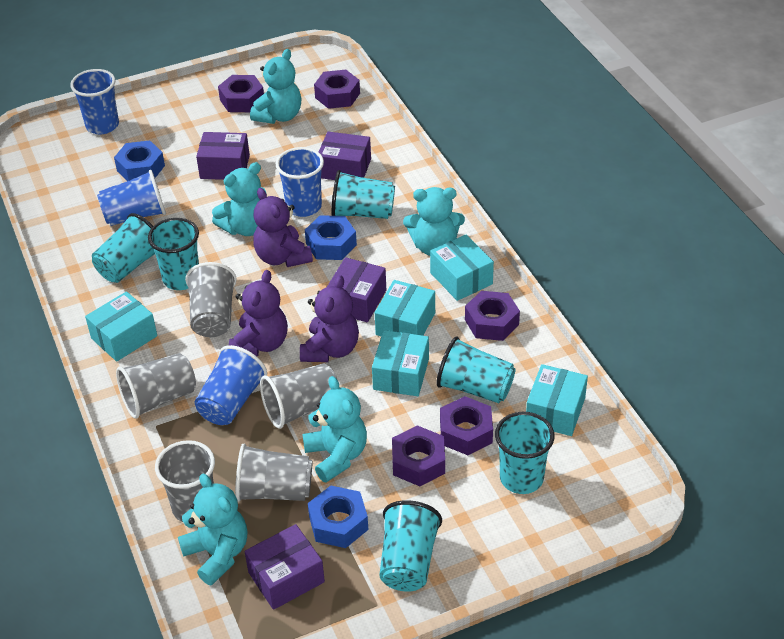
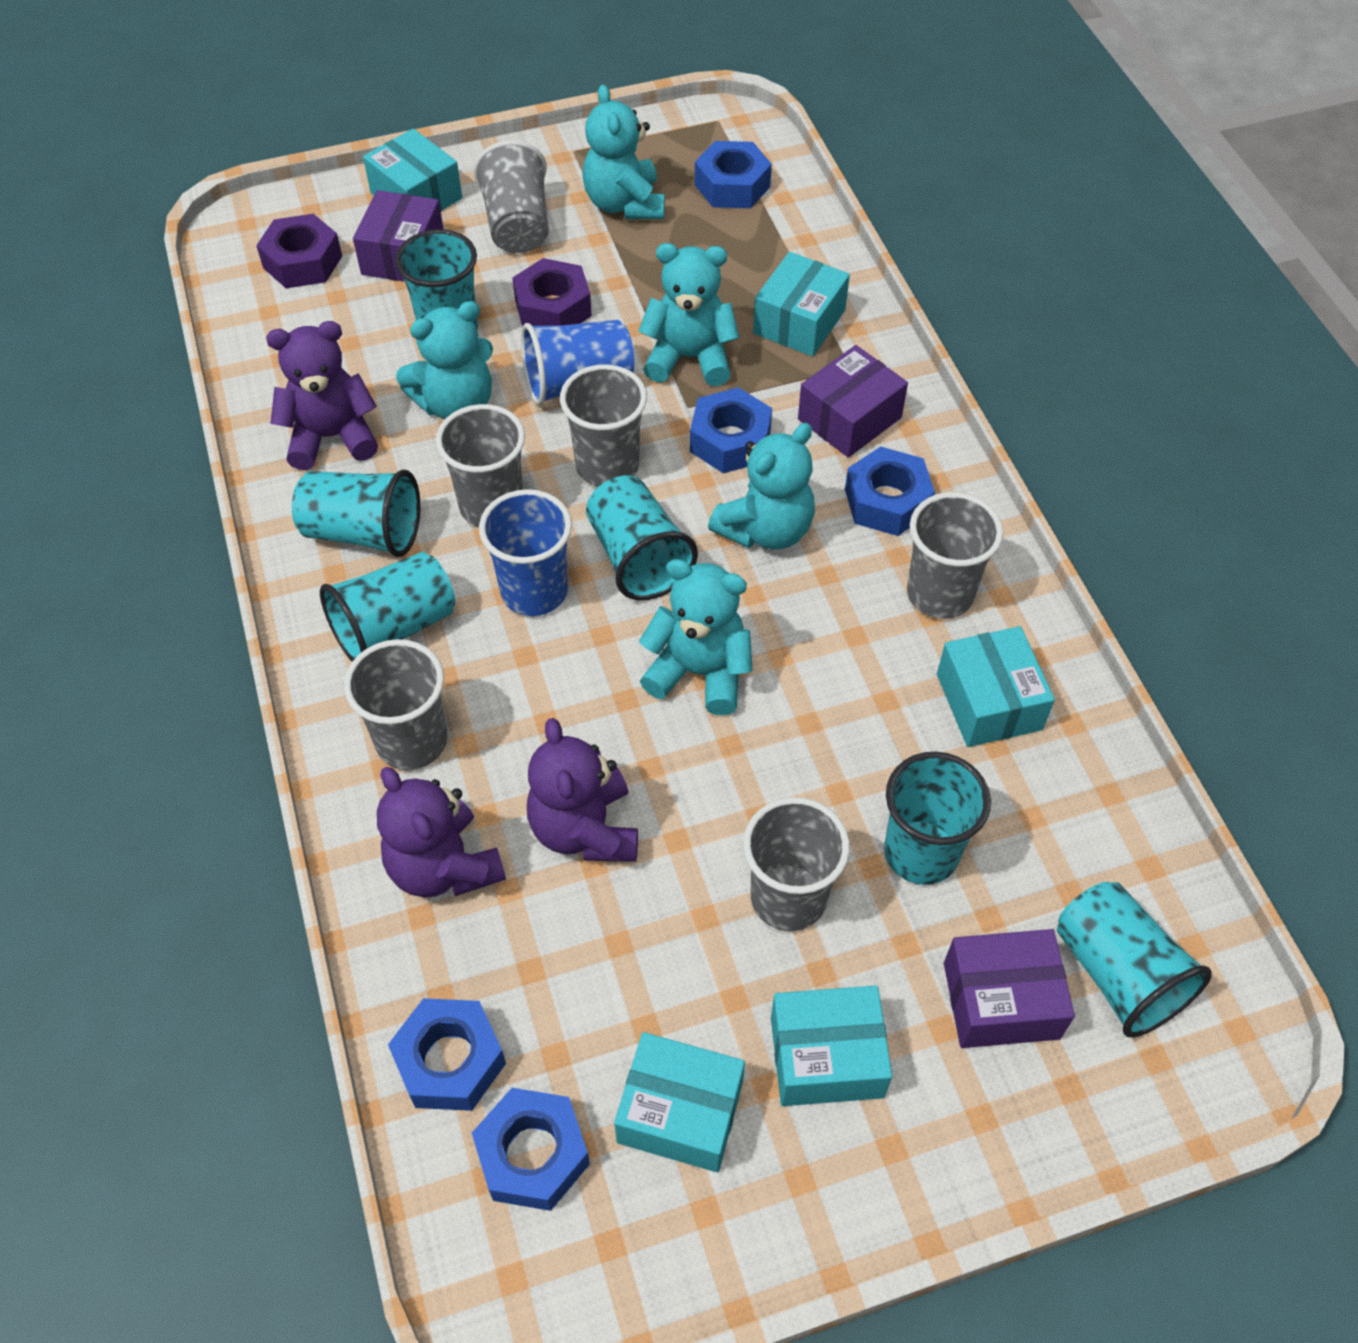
blue cup: 4 -> 2
blue nut: 3 -> 5
grey cup: 5 -> 6
purple box: 4 -> 3
purple nut: 5 -> 2

